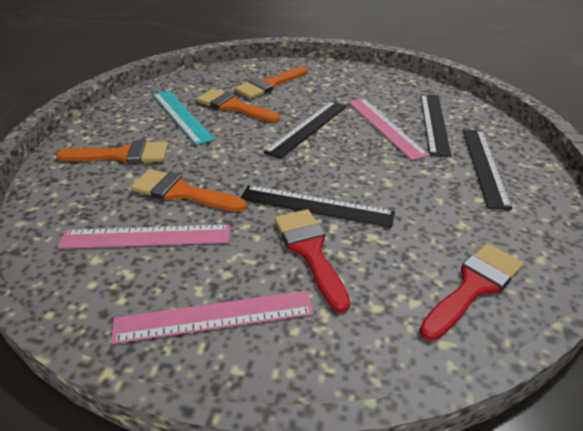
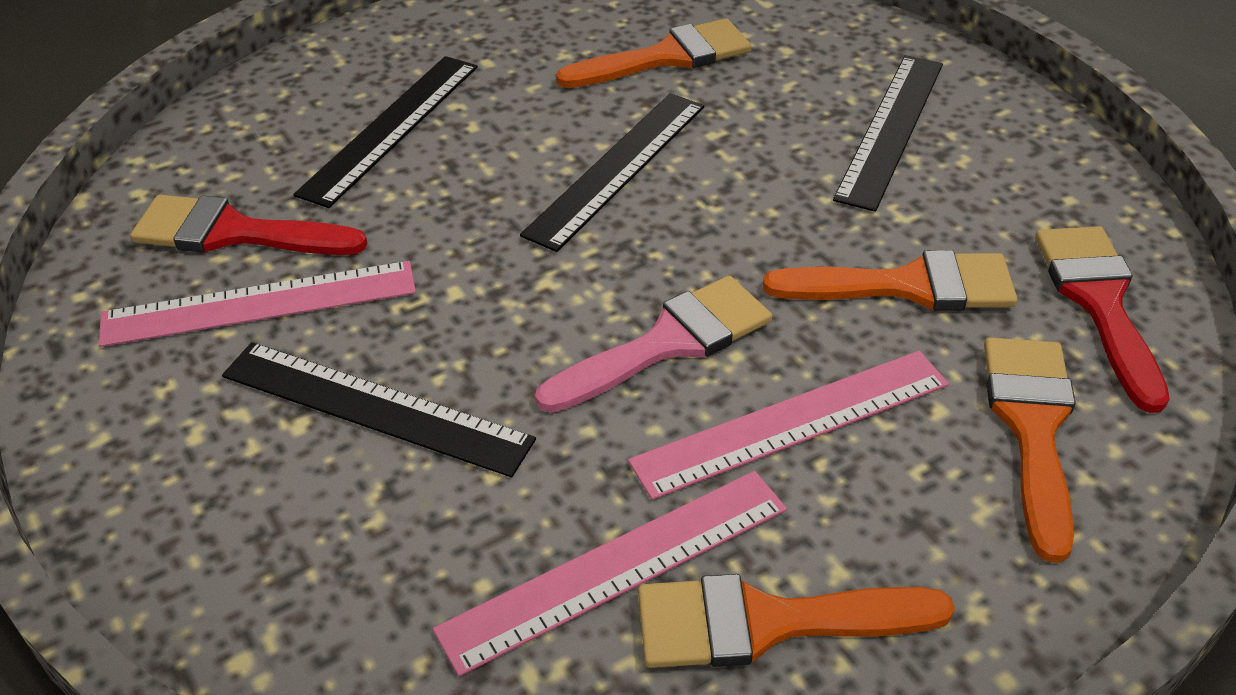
pink brush: 0 -> 1
turquoise ruler: 1 -> 0

